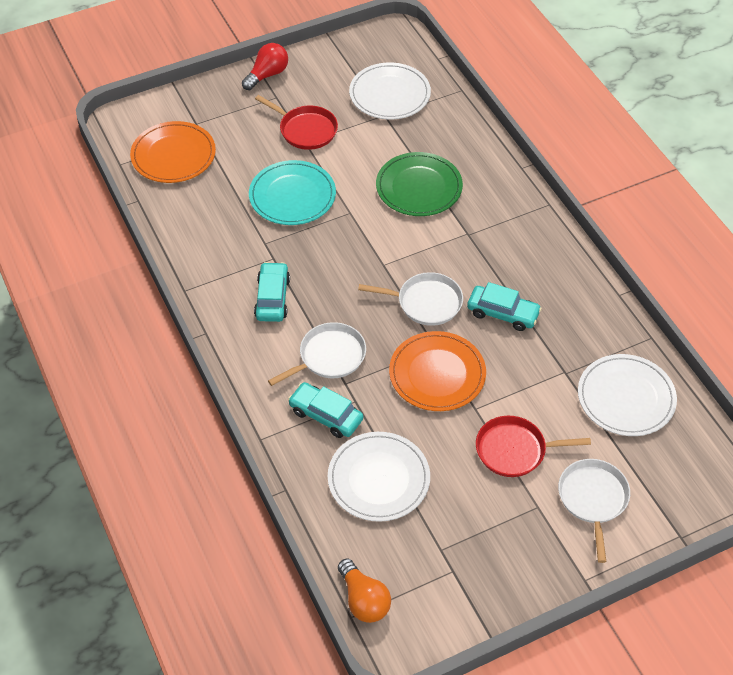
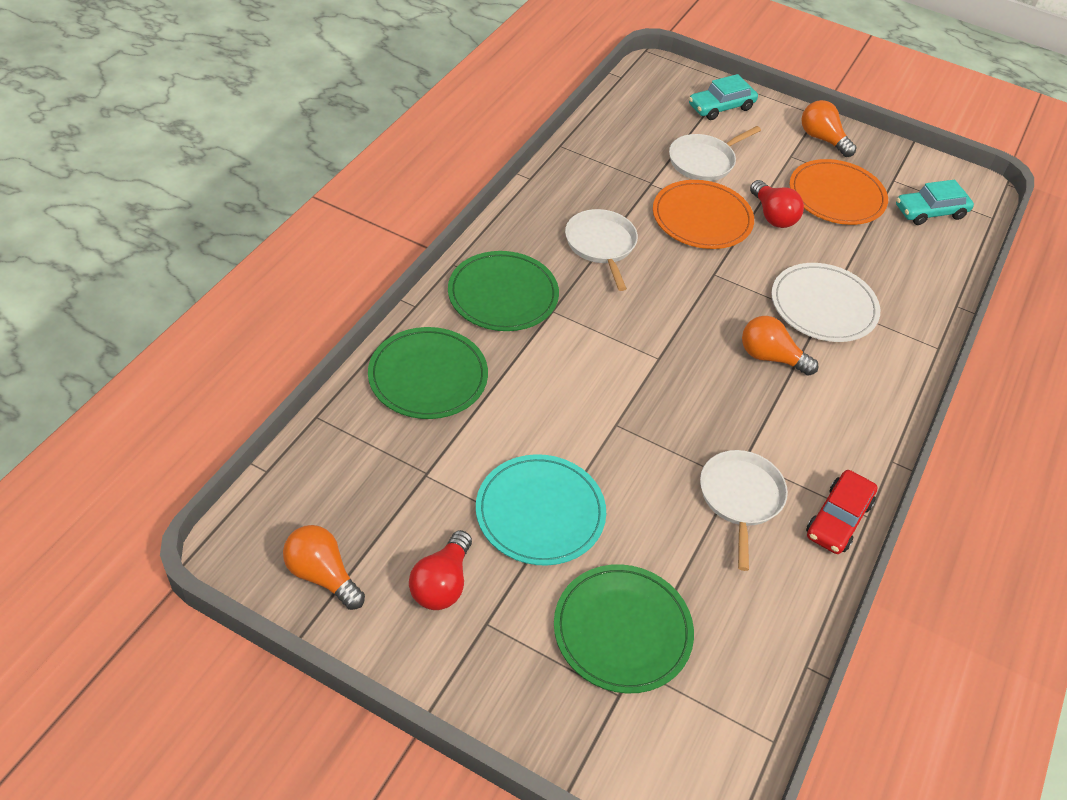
green plate: 1 -> 3
orange light bulb: 1 -> 3
red car: 0 -> 1
red light bulb: 1 -> 2
red pan: 2 -> 0
turquoise car: 3 -> 2
white plate: 3 -> 1

